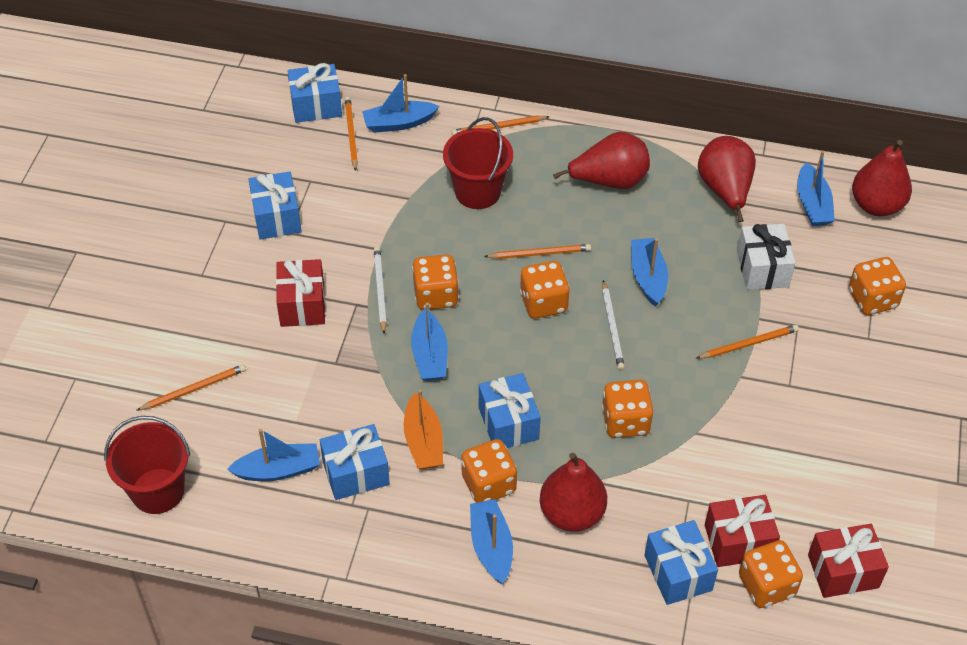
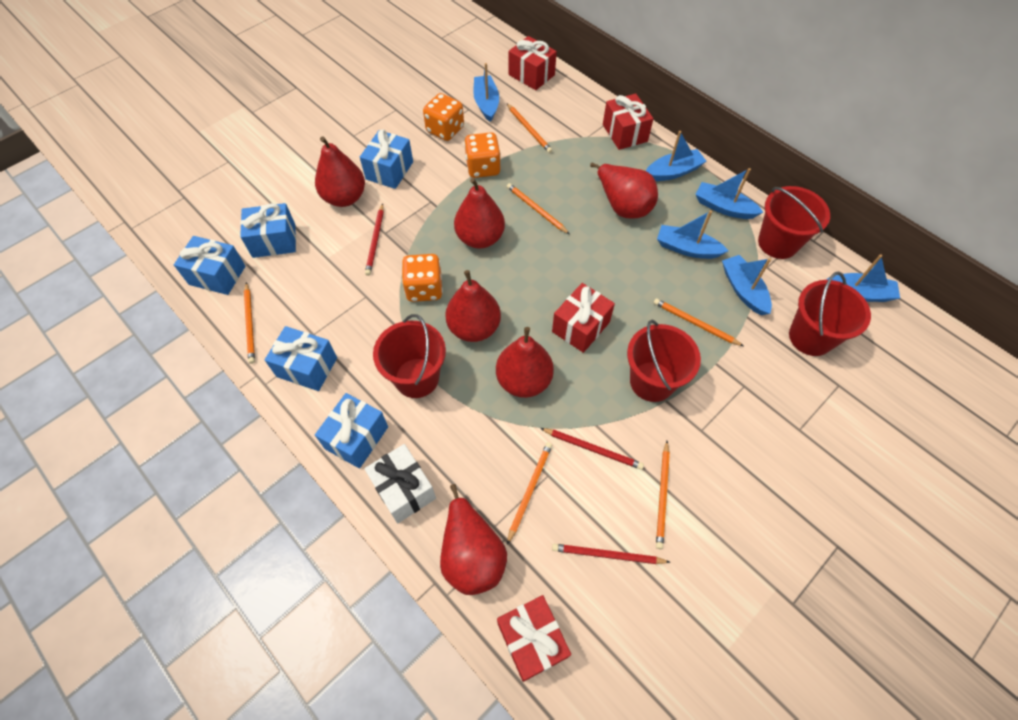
orange boat: 1 -> 0
orange dice: 6 -> 3
orange pencil: 5 -> 6
red bucket: 2 -> 4
red gift: 3 -> 4
red pear: 4 -> 6
red pencil: 0 -> 3
white pencil: 2 -> 0

